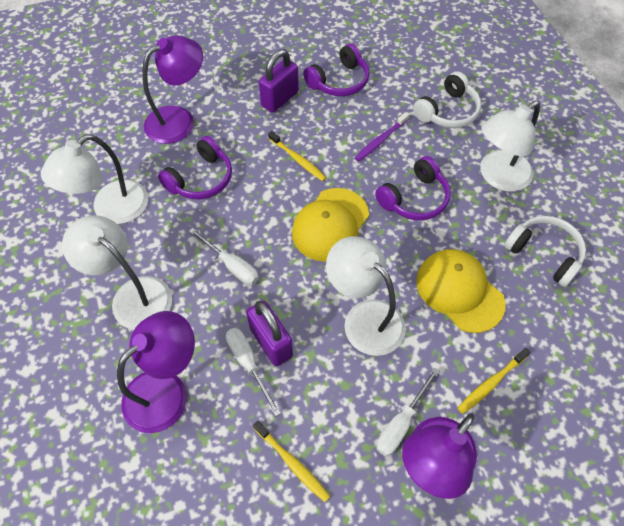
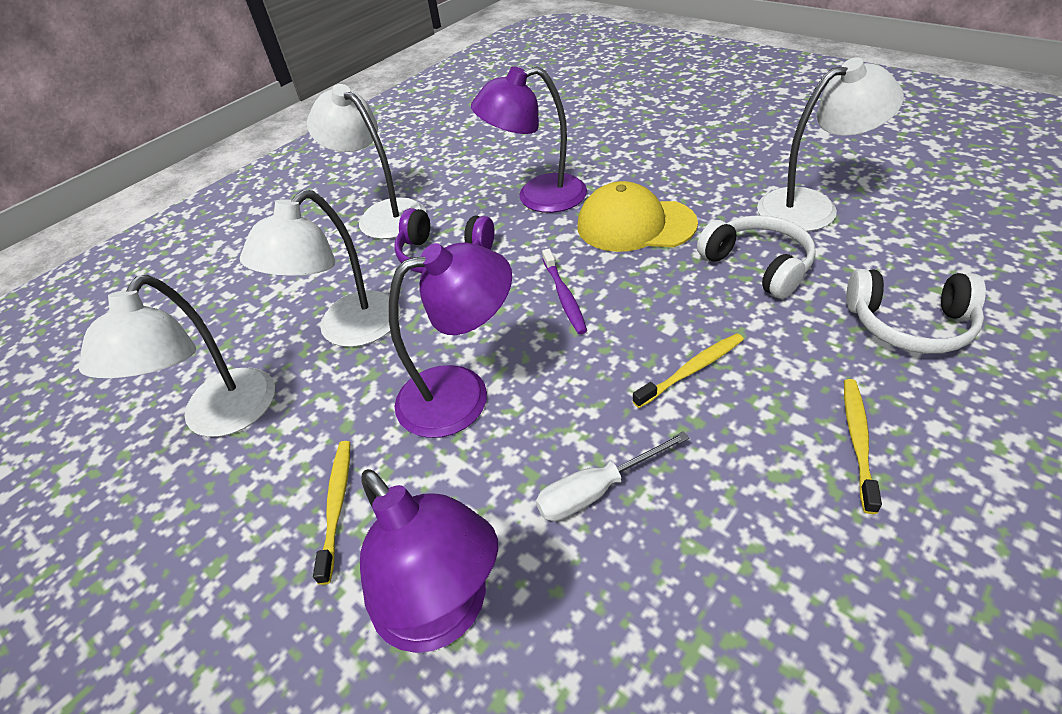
purple headphones: 3 -> 1
purple padlock: 2 -> 0
white screwdriver: 3 -> 1
yellow cap: 2 -> 1

